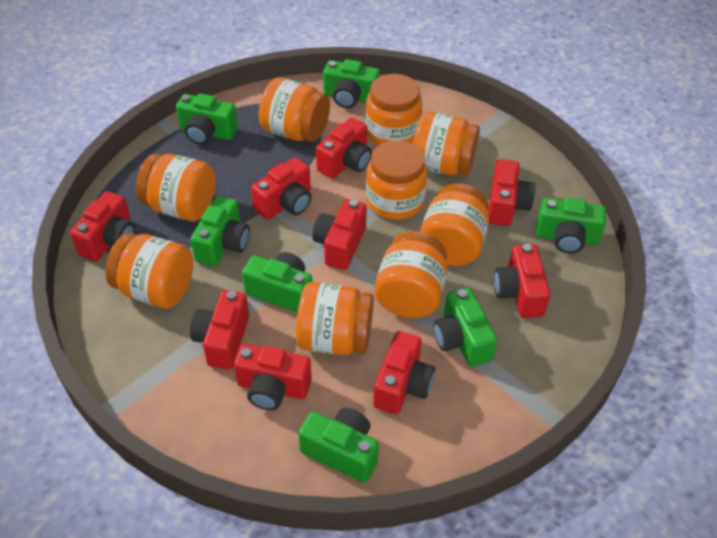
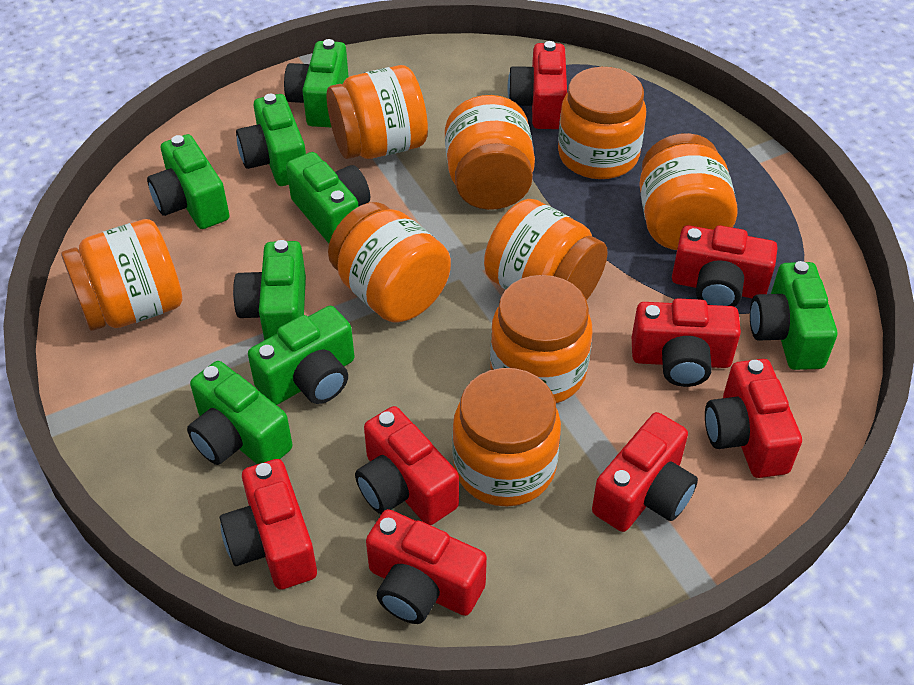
green camera: 7 -> 8
red camera: 9 -> 8

